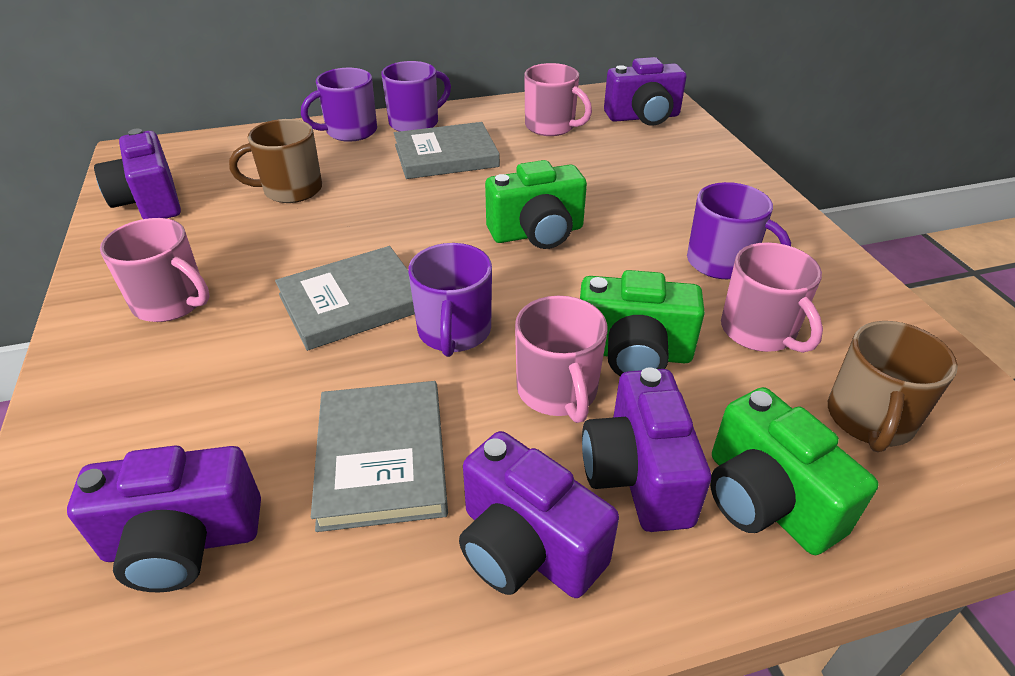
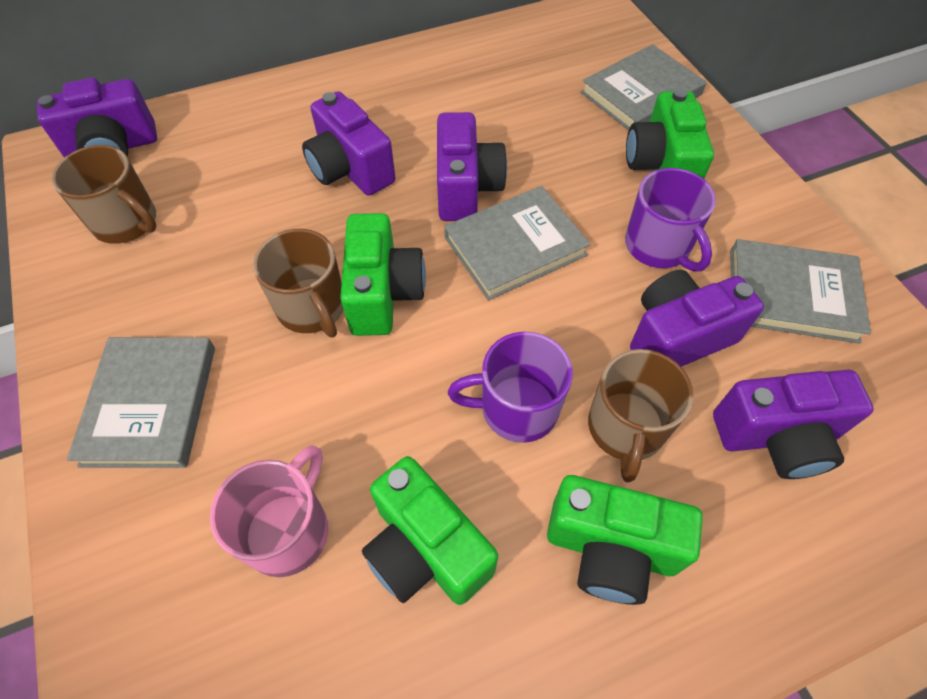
brown mug: 2 -> 3
green camera: 3 -> 4
grey book: 3 -> 4
pink mug: 4 -> 1
purple mug: 4 -> 2

